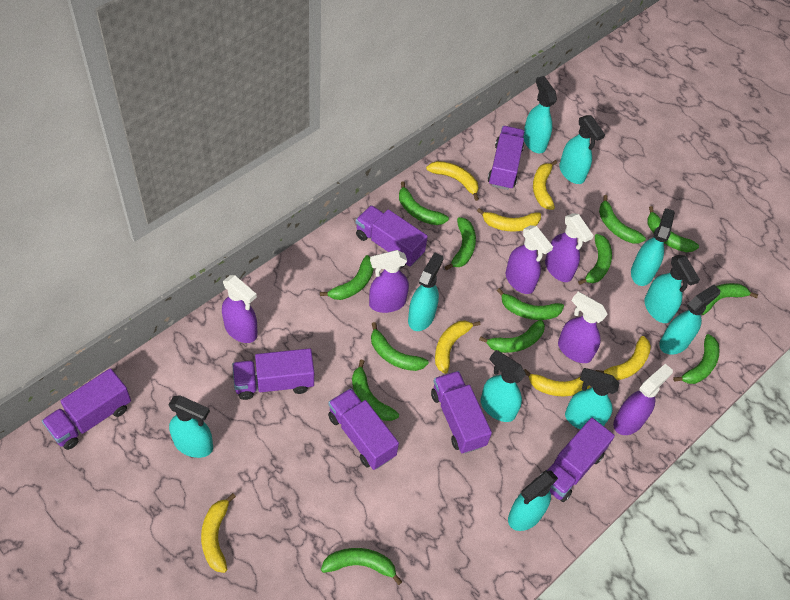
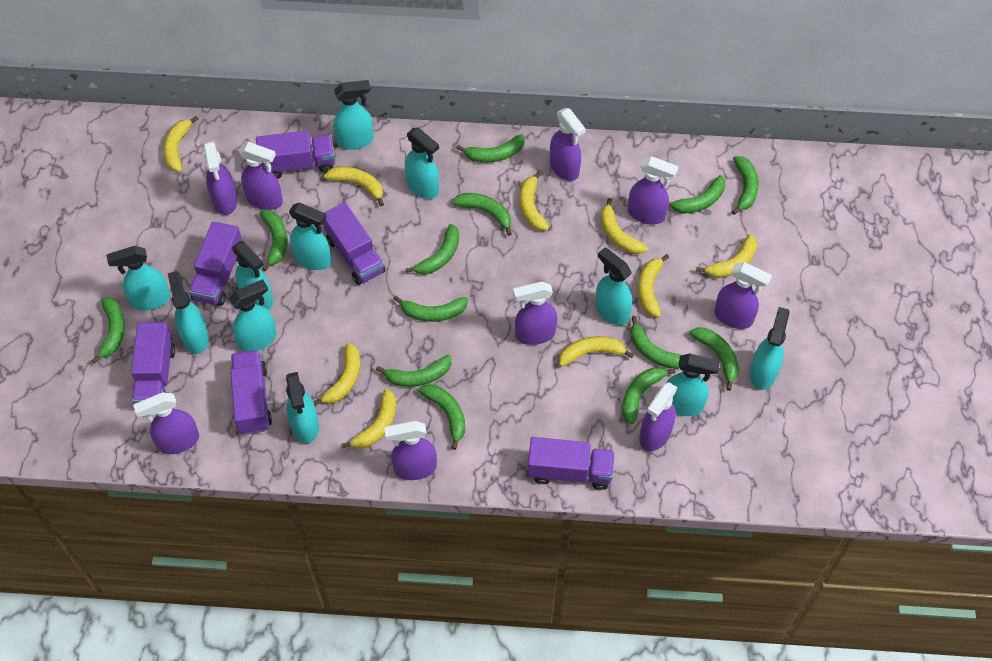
purple spray bottle: 6 -> 9
purple truck: 7 -> 6
turquoise spray bottle: 10 -> 11
yellow banana: 7 -> 9

